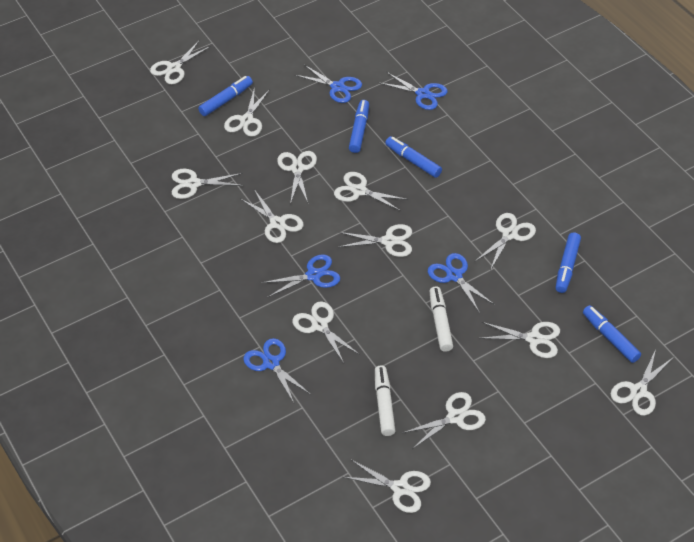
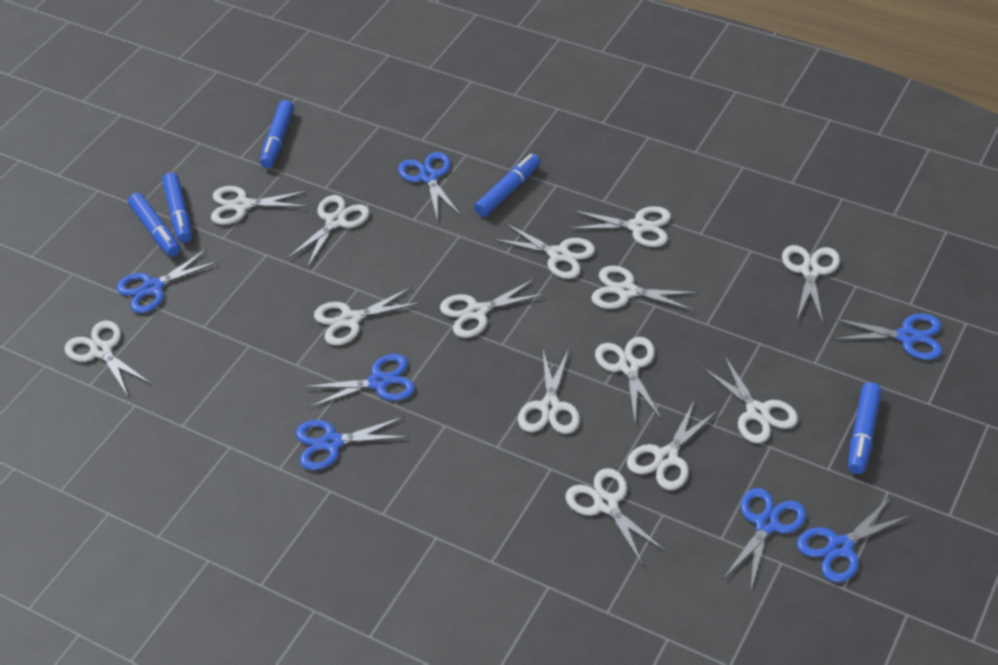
blue scissors: 5 -> 7
white marker: 2 -> 0
white scissors: 13 -> 14

